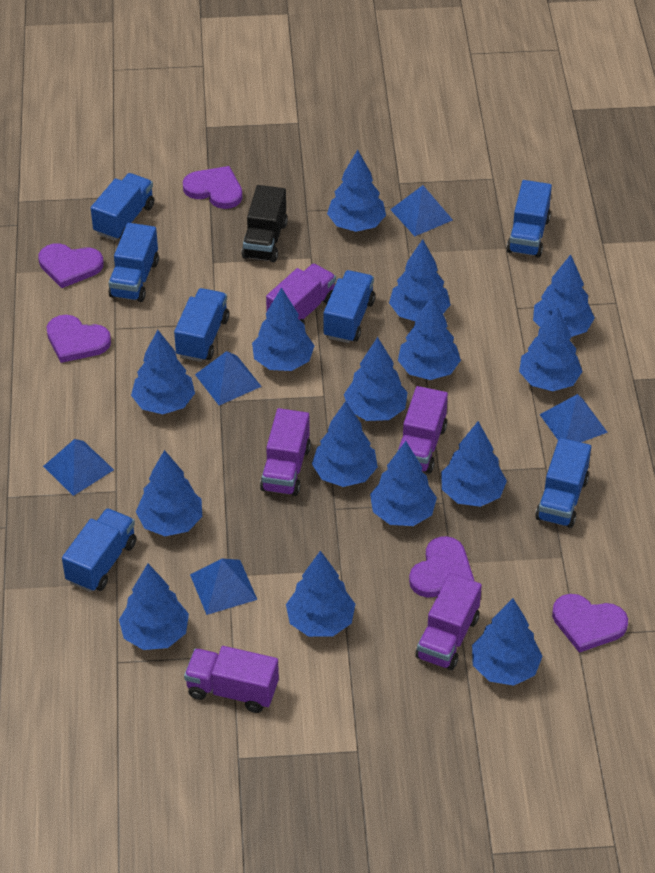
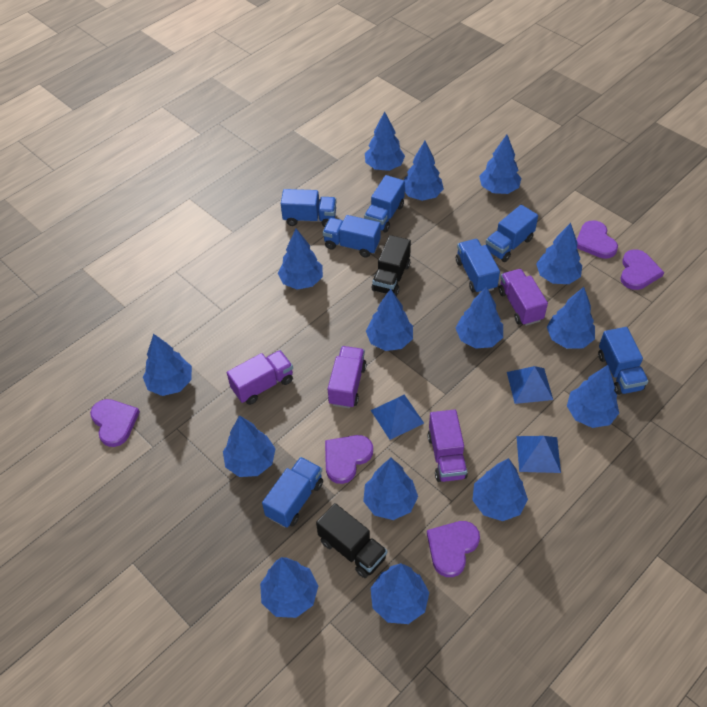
black truck: 1 -> 2
blue pyramid: 5 -> 3
purple truck: 5 -> 4

